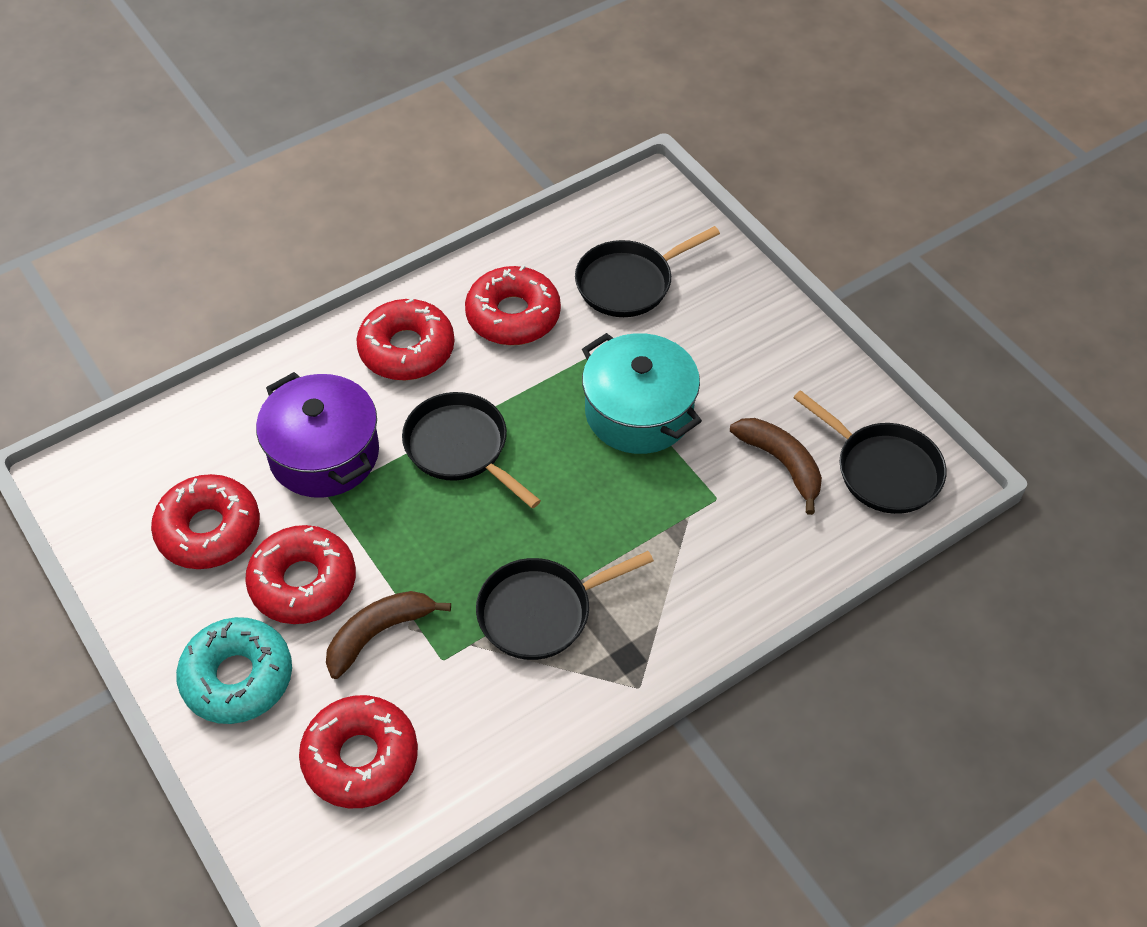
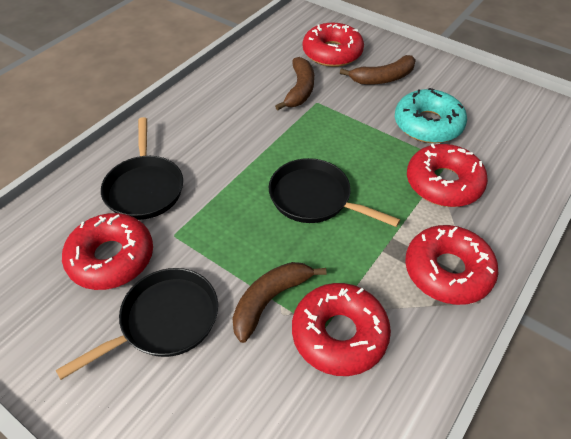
black pan: 4 -> 3
brown banana: 2 -> 3
purple pot: 1 -> 0
turquoise pot: 1 -> 0

